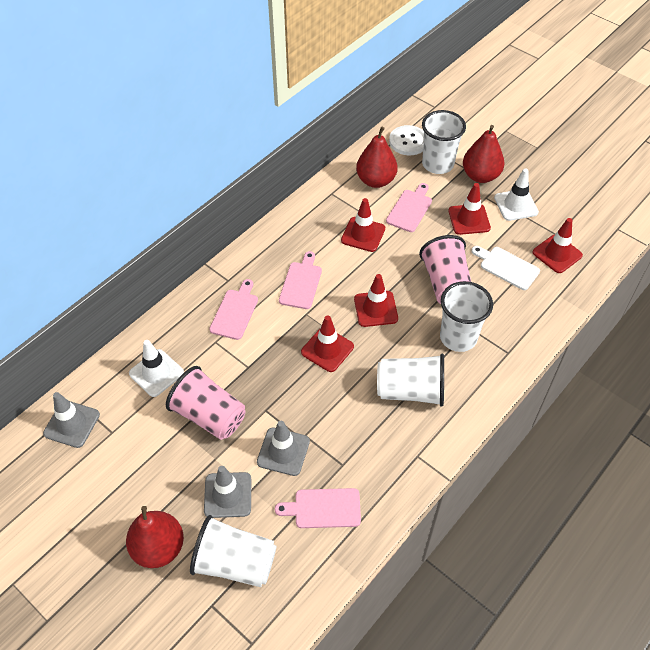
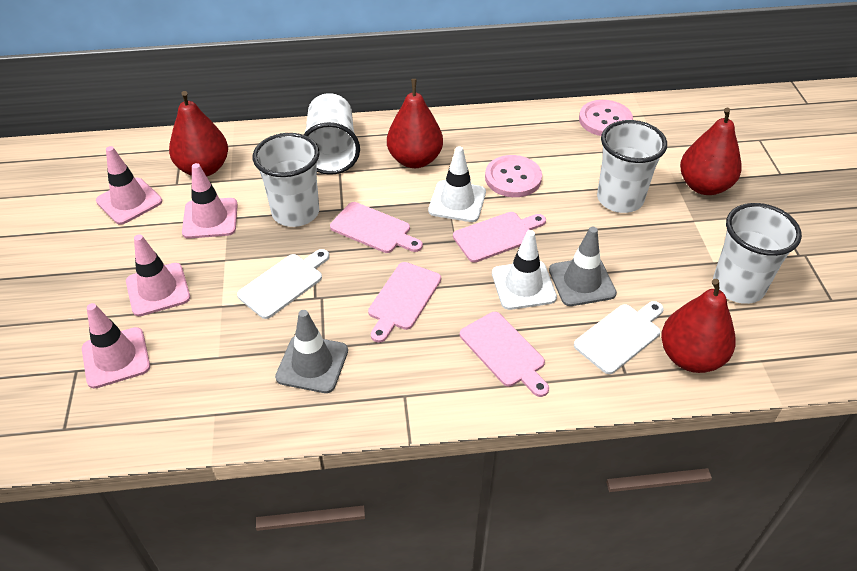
grey traffic cone: 3 -> 2
pink button: 0 -> 2
pink cup: 2 -> 0
pink traffic cone: 0 -> 4
red pear: 3 -> 4
red traffic cone: 5 -> 0
white button: 1 -> 0
white cutting board: 1 -> 2

